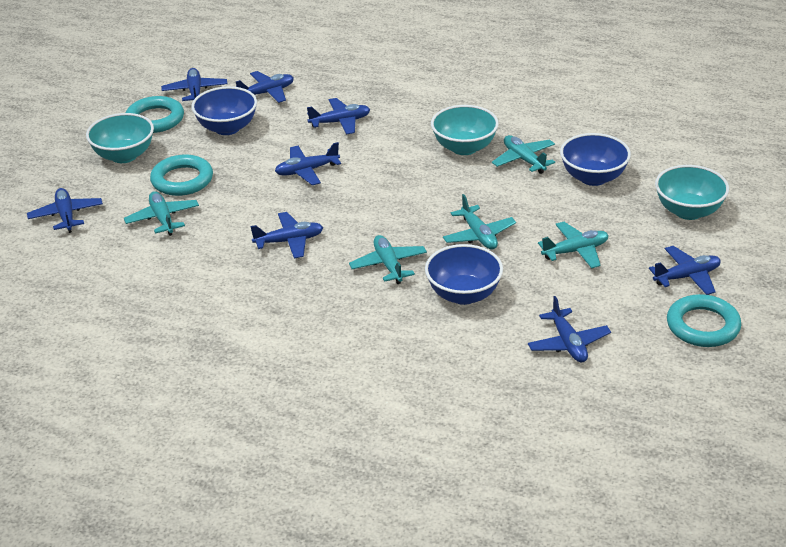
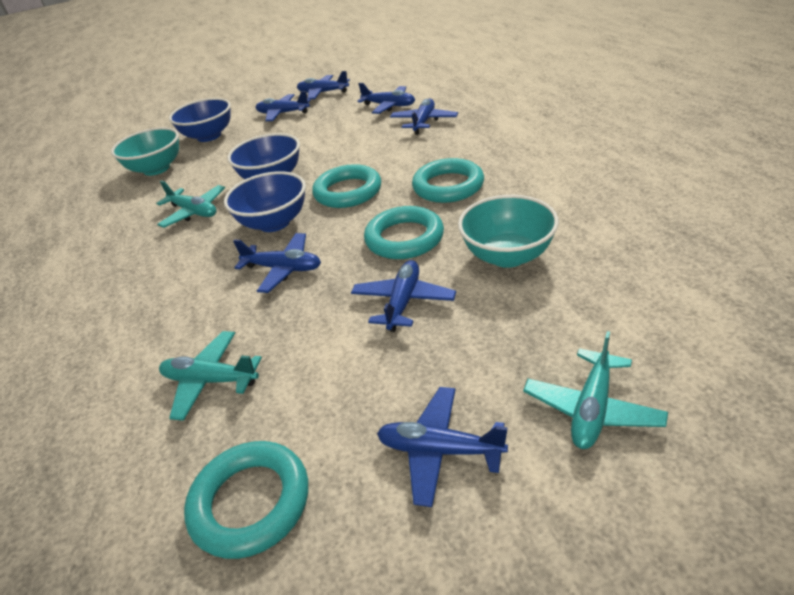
blue plane: 8 -> 7
turquoise bowl: 3 -> 2
turquoise plane: 5 -> 3
turquoise ring: 3 -> 4

